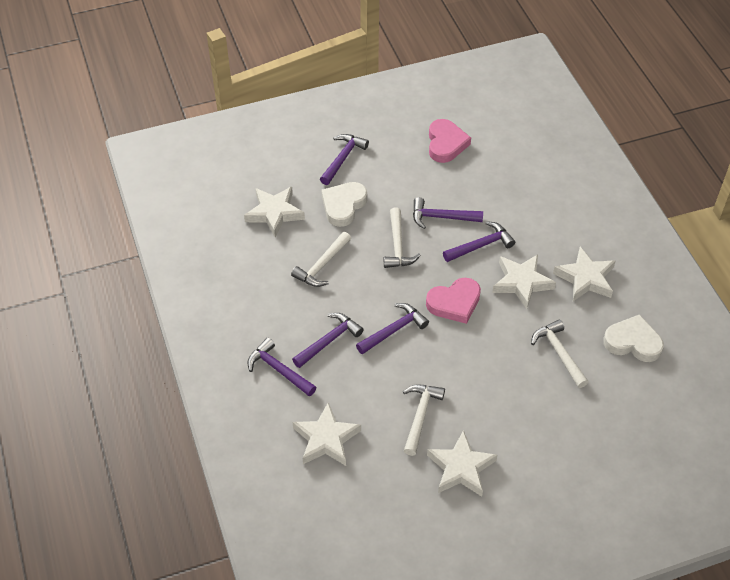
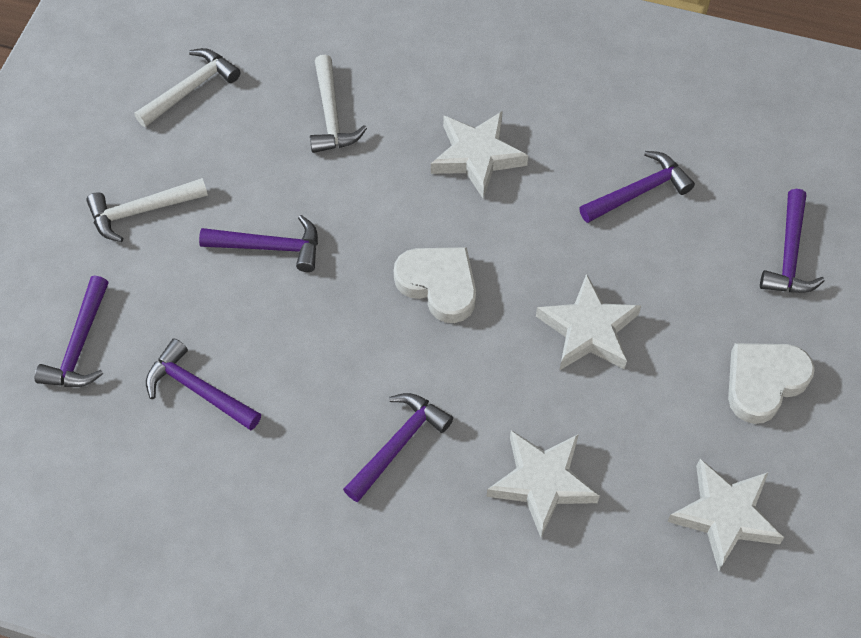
pink heart: 2 -> 0
white hammer: 4 -> 3
white star: 5 -> 4

